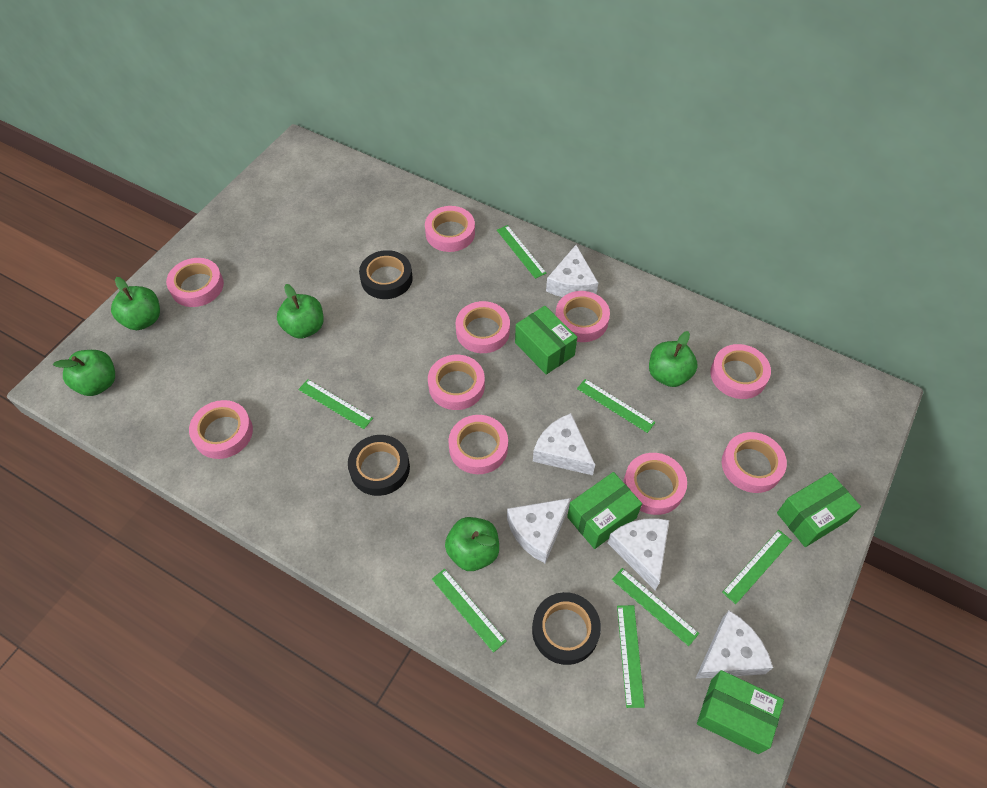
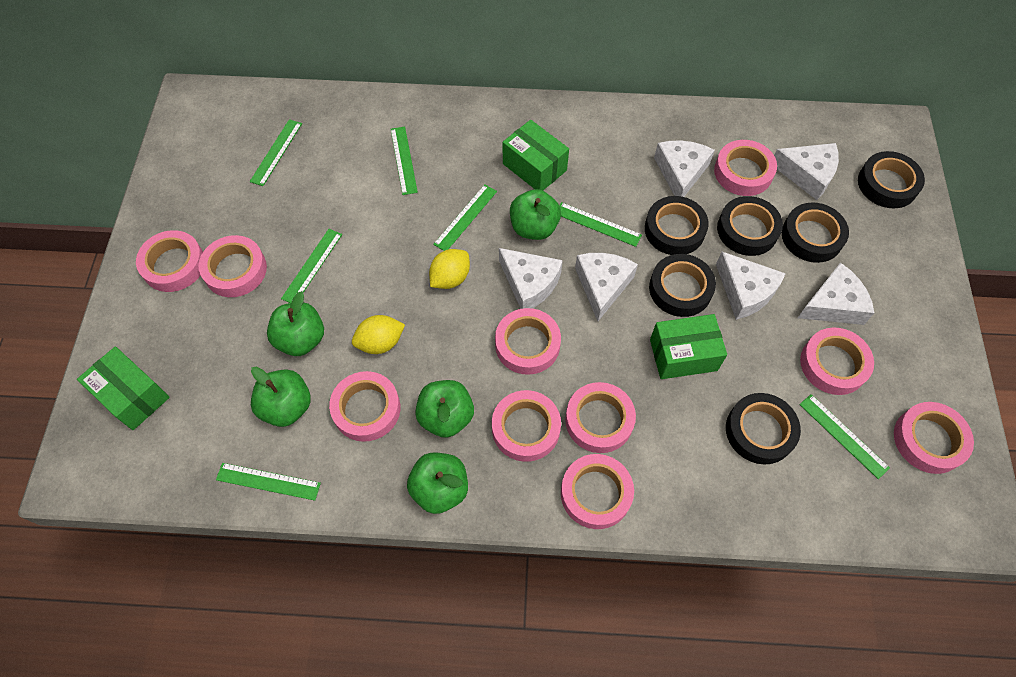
black tape: 3 -> 6
green box: 4 -> 3
white cheese: 5 -> 6
yellow lemon: 0 -> 2

